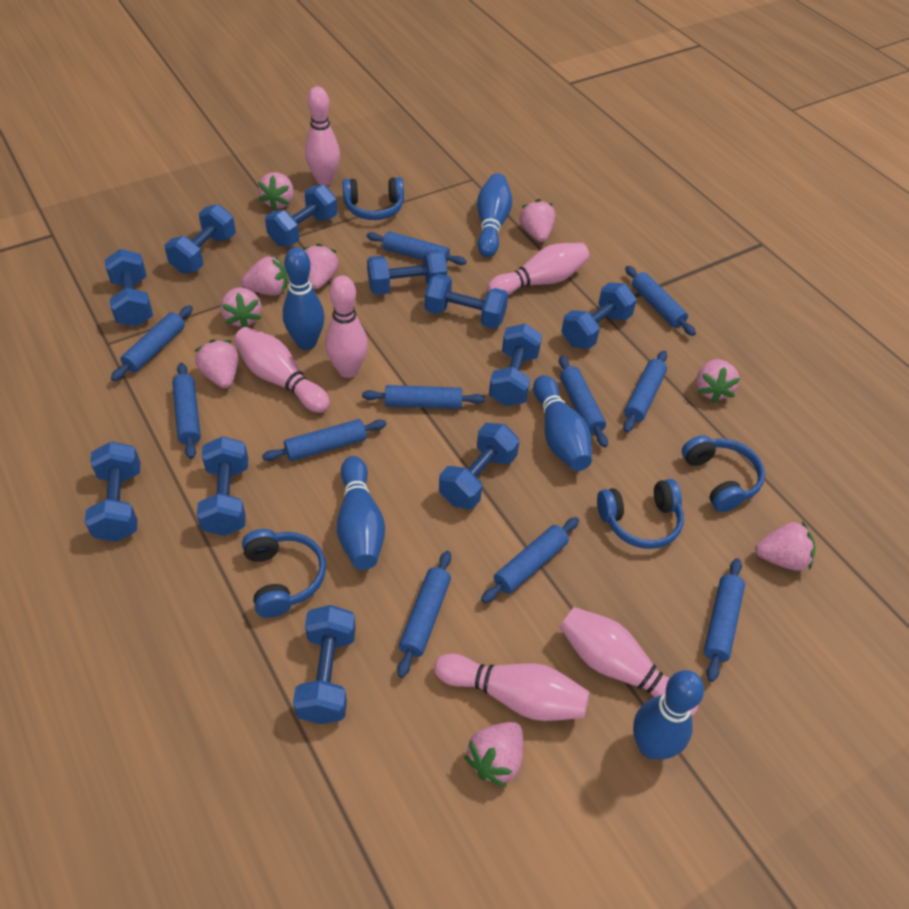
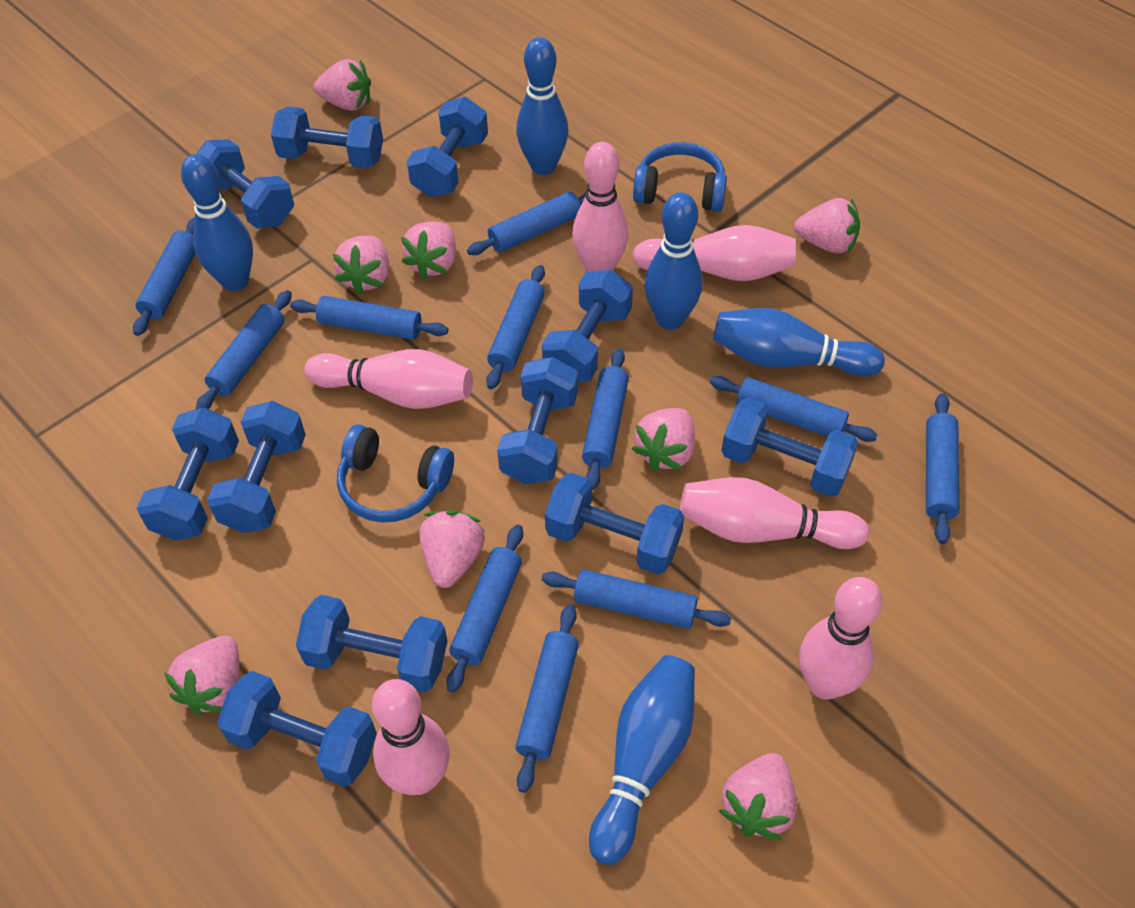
blue headphones: 4 -> 2
pink strawberry: 9 -> 8

